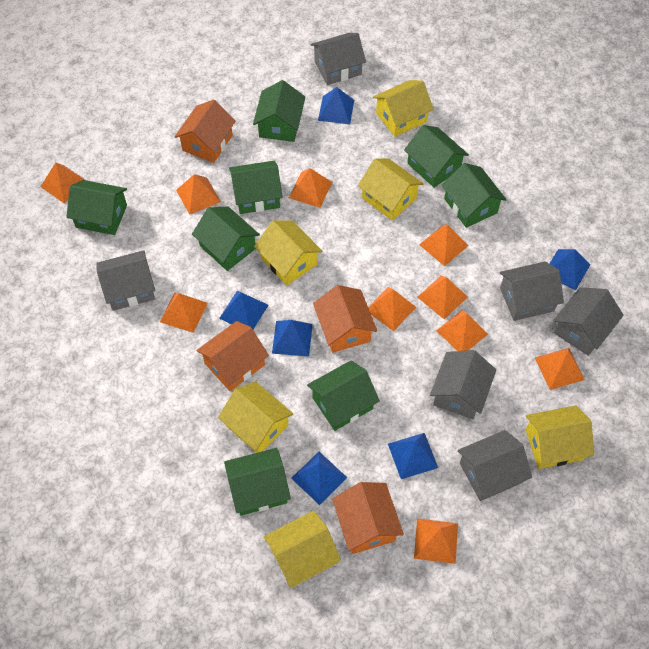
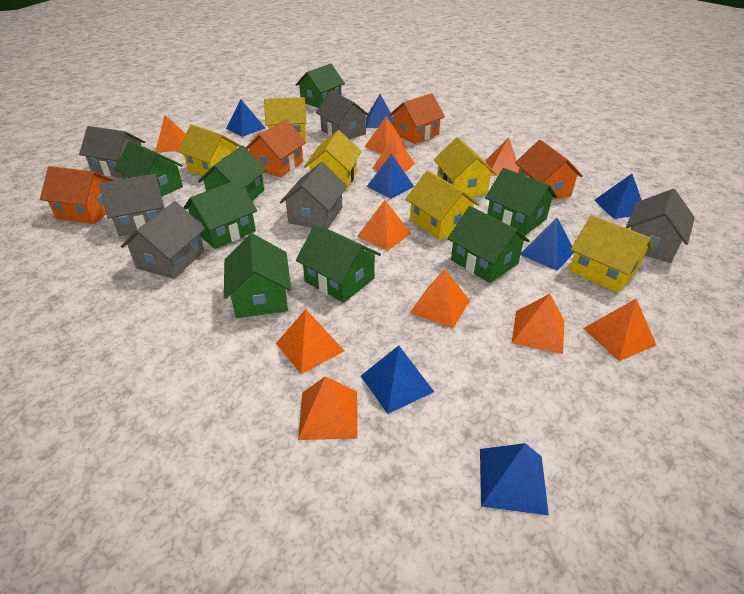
blue pyramid: 6 -> 7

